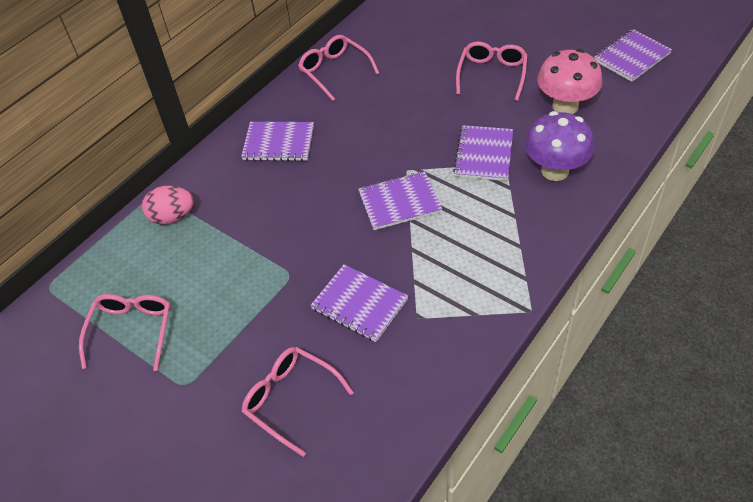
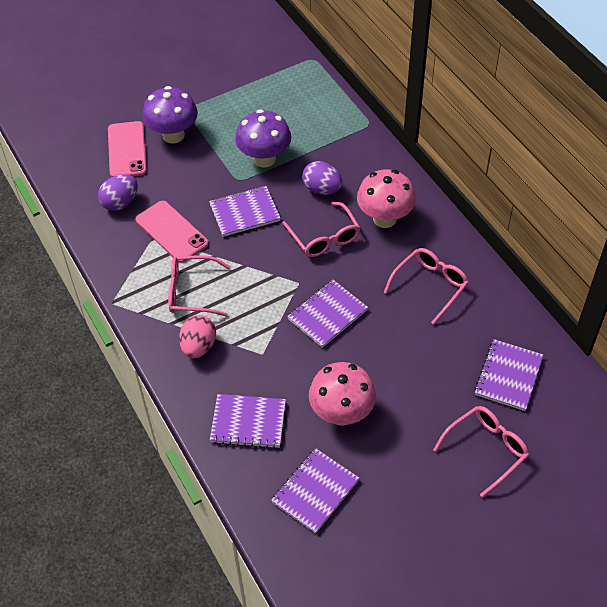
pink mushroom: 1 -> 2
pink phone: 0 -> 2
purple egg: 0 -> 2
purple mushroom: 1 -> 2

